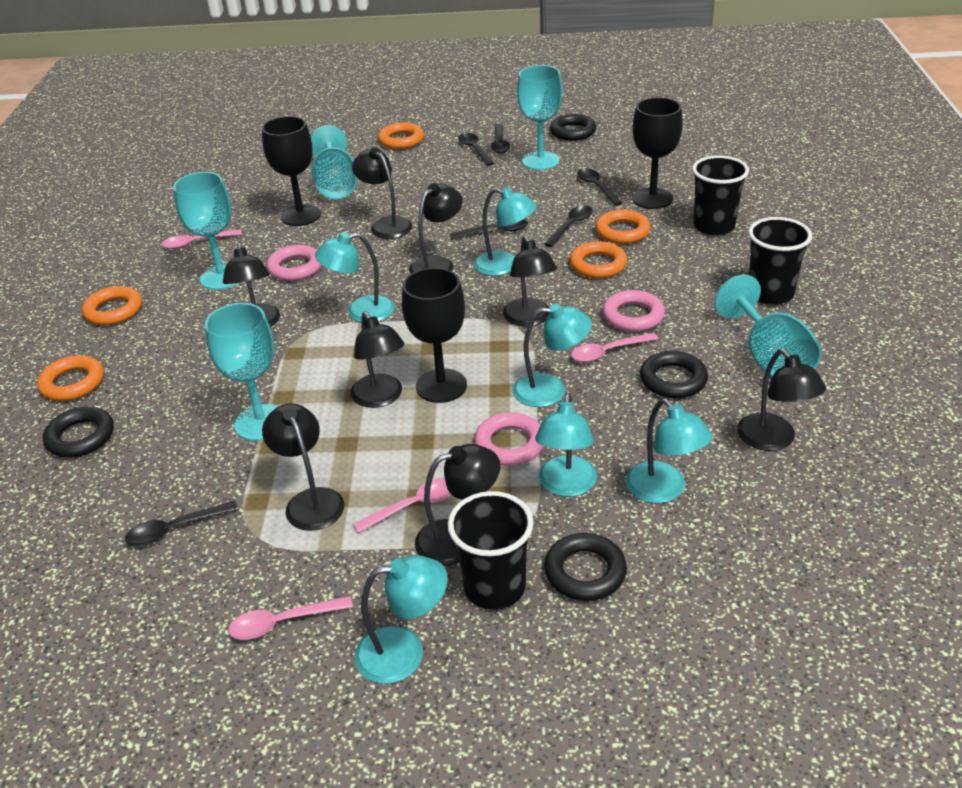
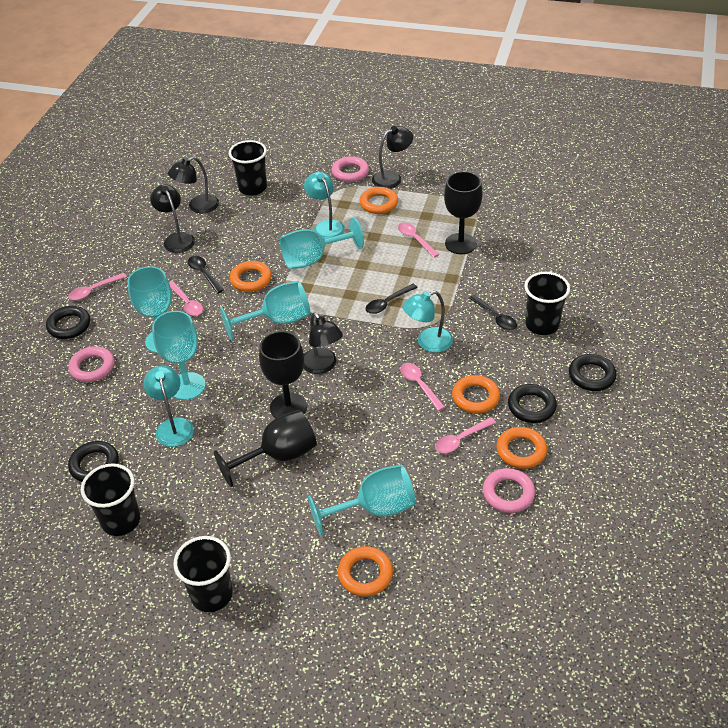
black cup: 3 -> 4
black lamp: 8 -> 4
black spoon: 6 -> 3
pink spoon: 4 -> 5
turquoise lamp: 6 -> 3

